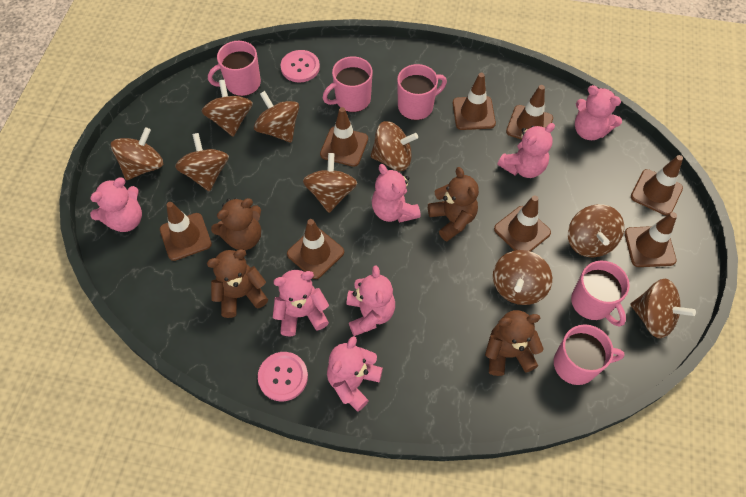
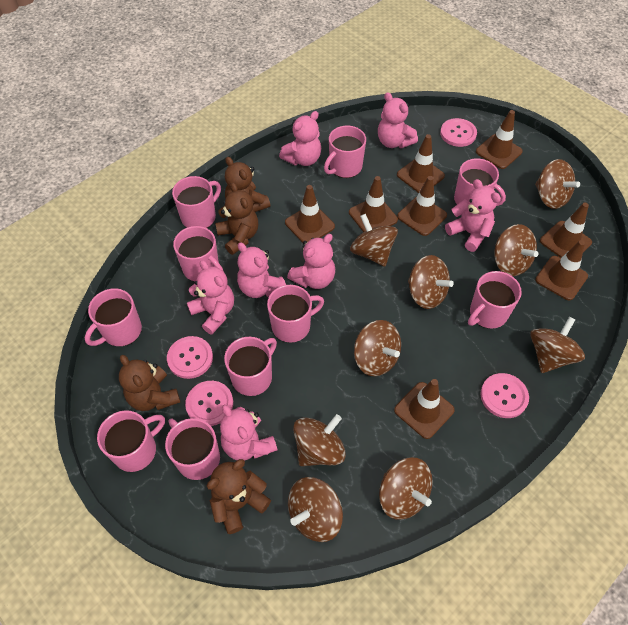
pink button: 2 -> 4
pink mug: 5 -> 10

